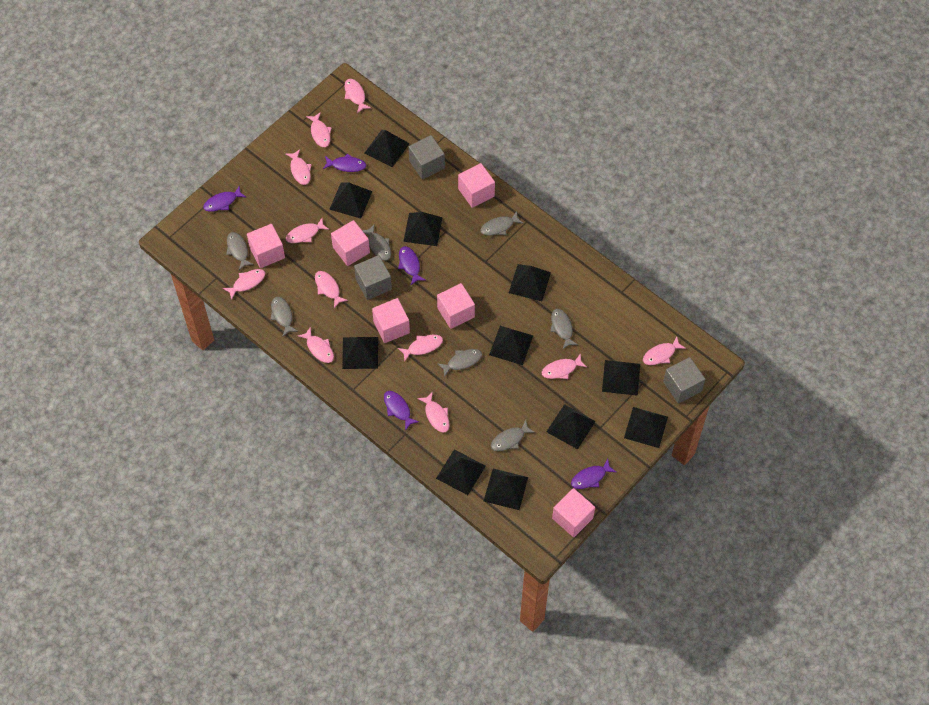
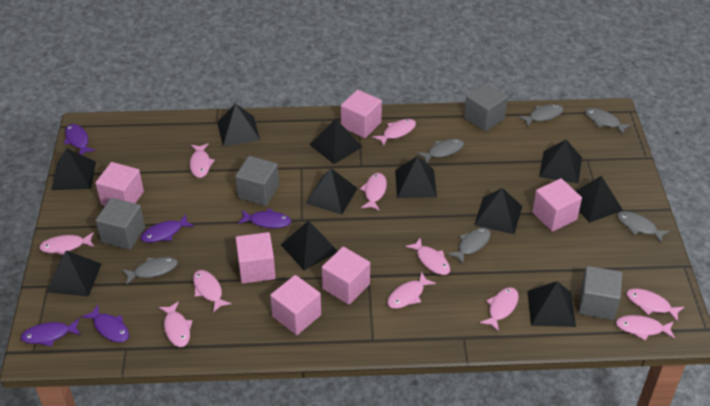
grey cube: 3 -> 4
grey fish: 7 -> 6

